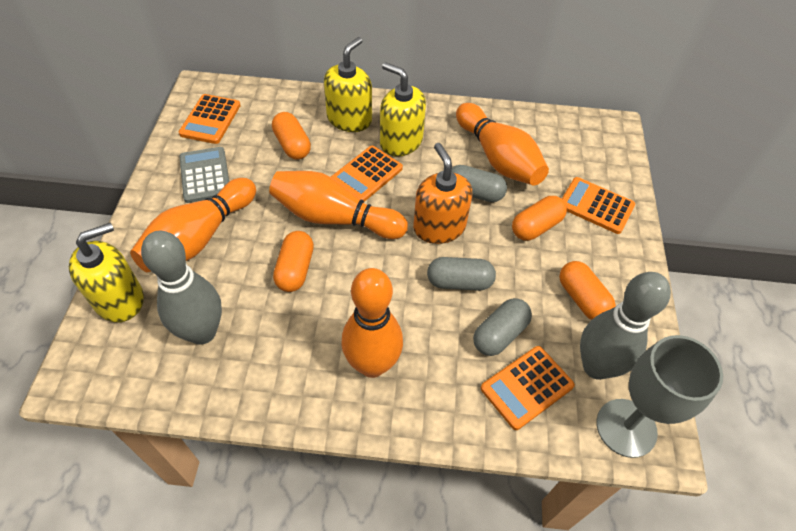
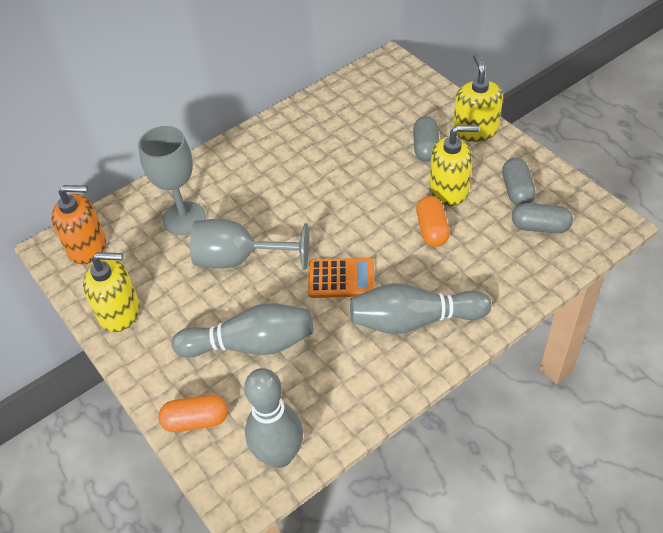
grey bowling pin: 2 -> 3
grey calculator: 1 -> 0
grey goblet: 1 -> 2
orange bowling pin: 4 -> 0
orange calculator: 4 -> 1
orange capsule: 4 -> 2

